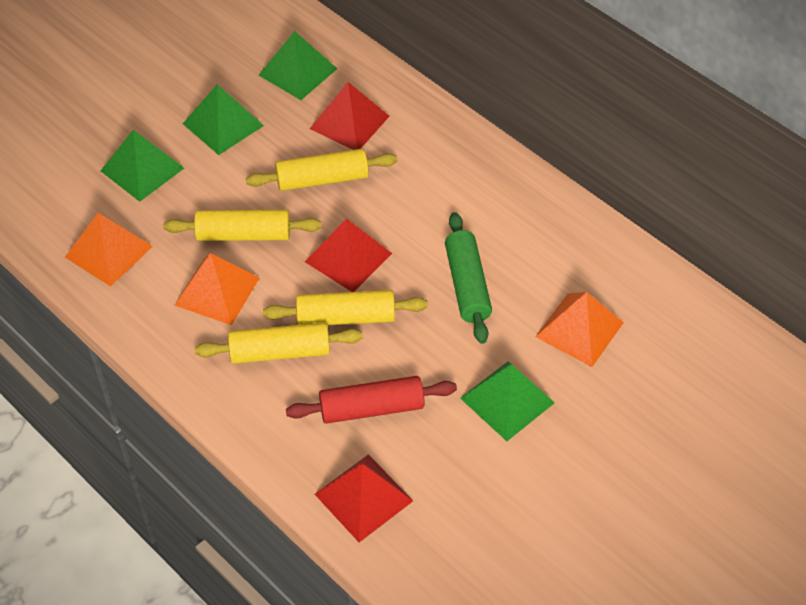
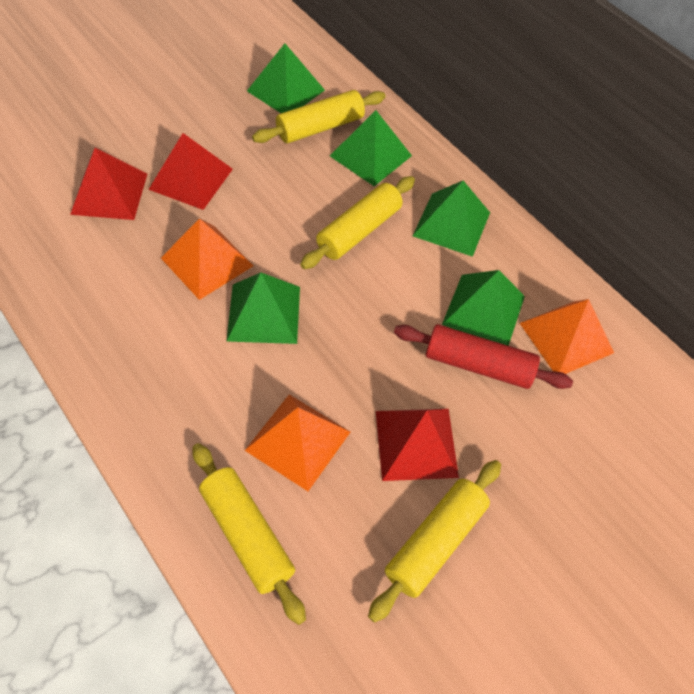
green pyramid: 4 -> 5
green rolling pin: 1 -> 0

